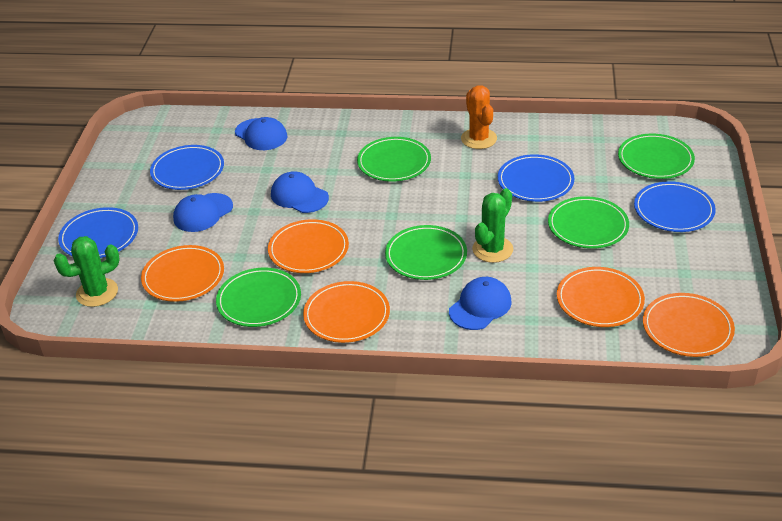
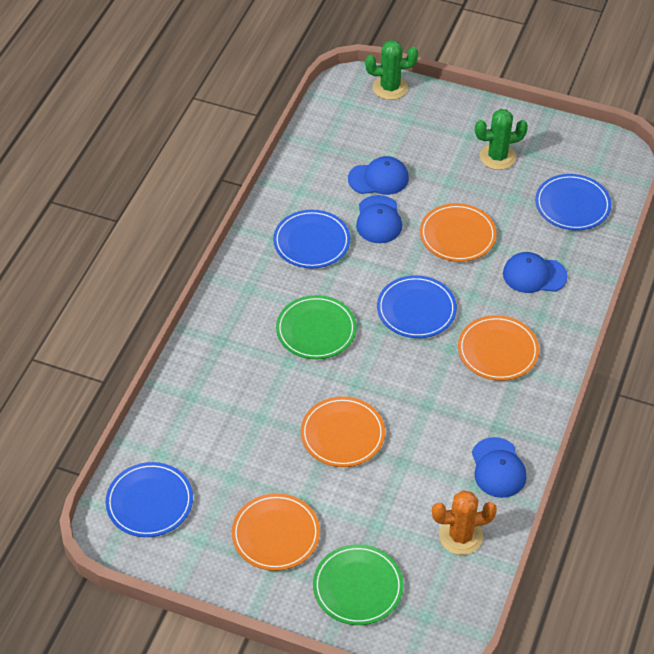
green plate: 5 -> 2
orange plate: 5 -> 4

